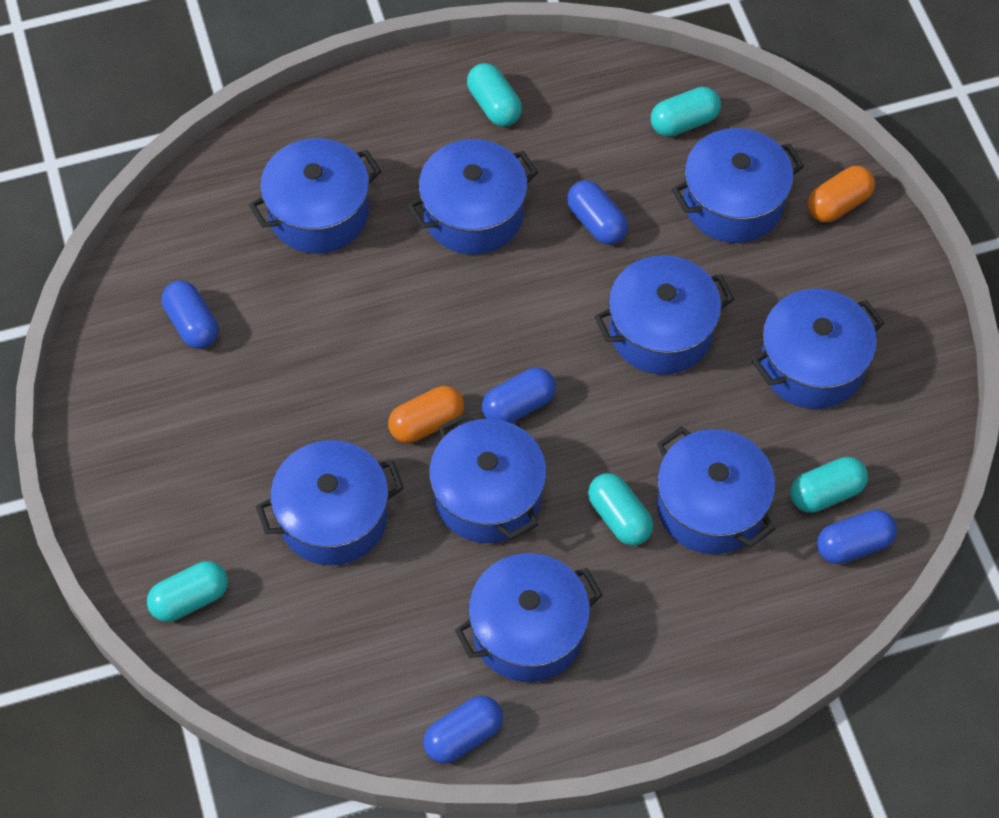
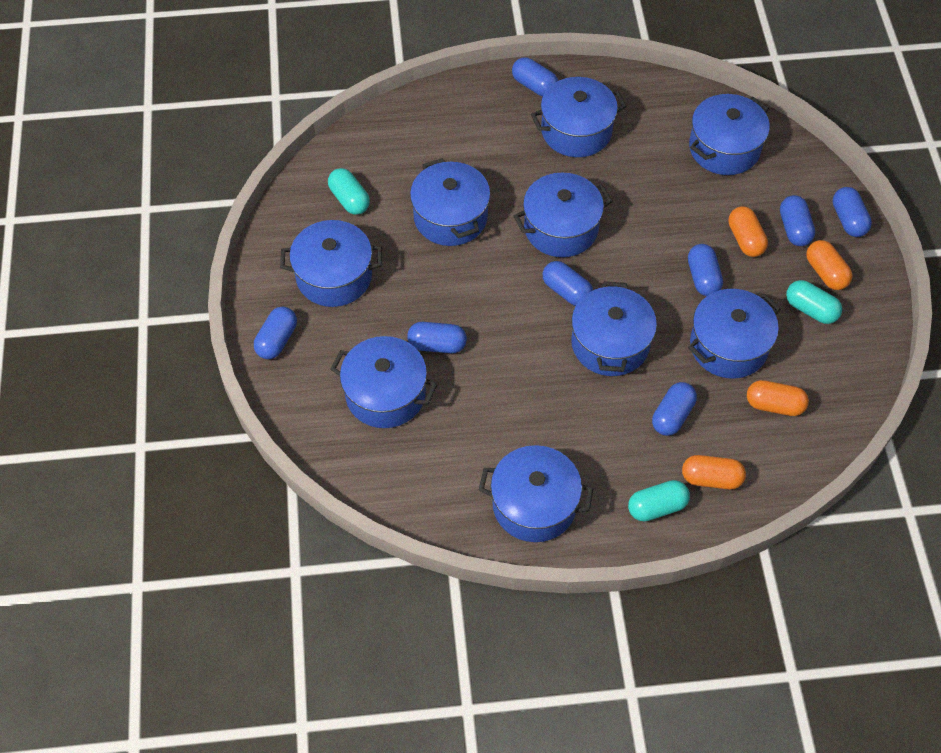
blue capsule: 5 -> 8
orange capsule: 2 -> 4
turquoise capsule: 5 -> 3

